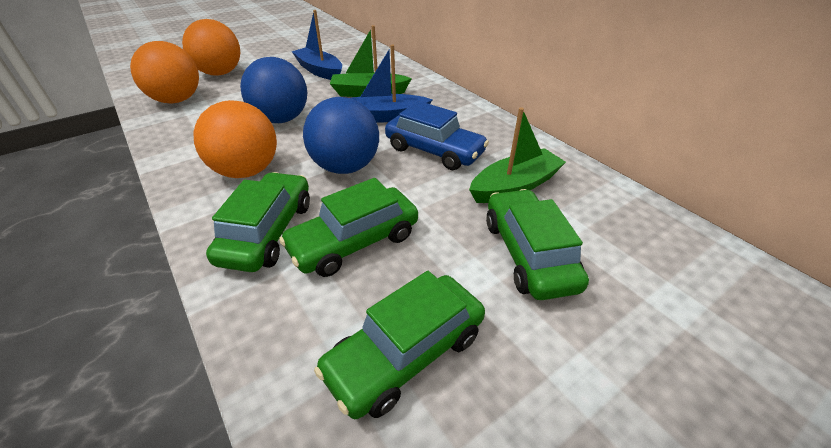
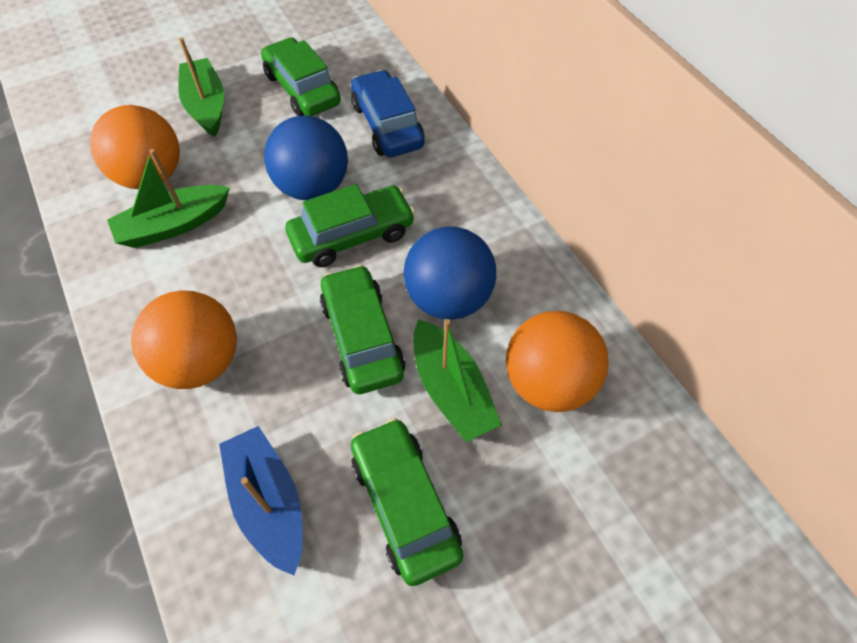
blue boat: 2 -> 1
green boat: 2 -> 3

